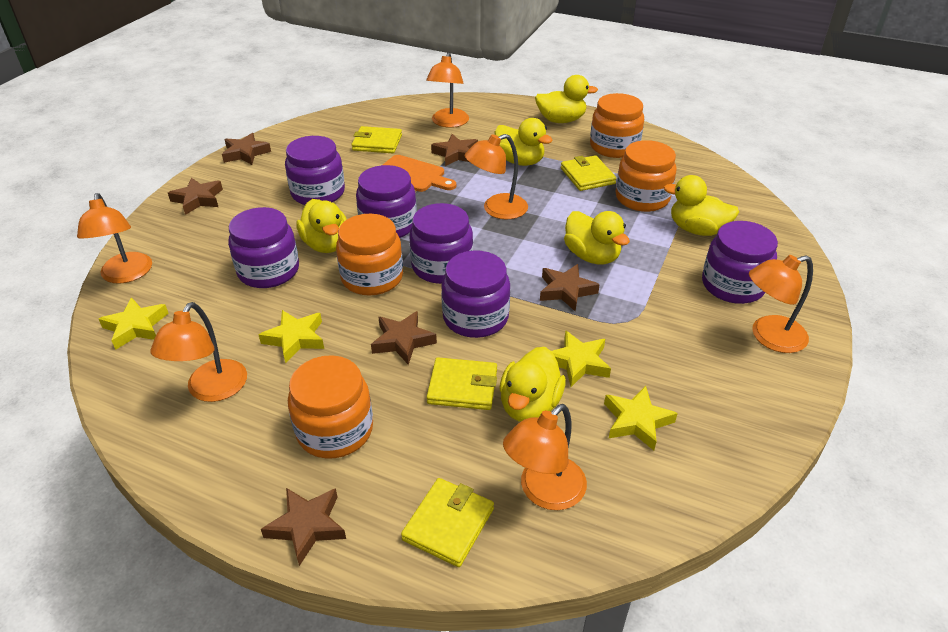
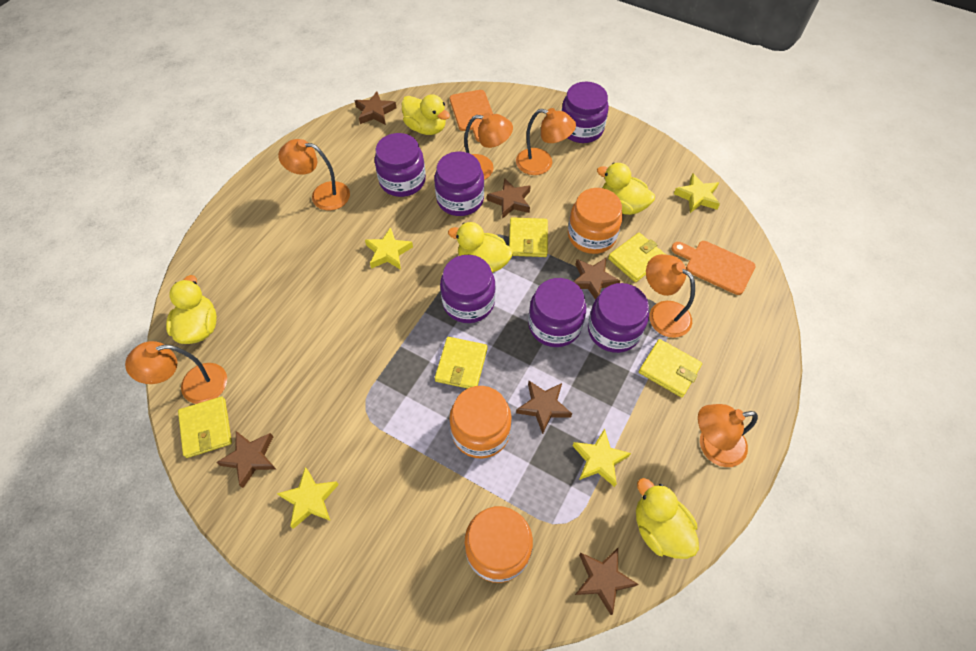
orange cutting board: 1 -> 2
orange jar: 4 -> 3
yellow duck: 6 -> 5
yellow wallet: 4 -> 5

